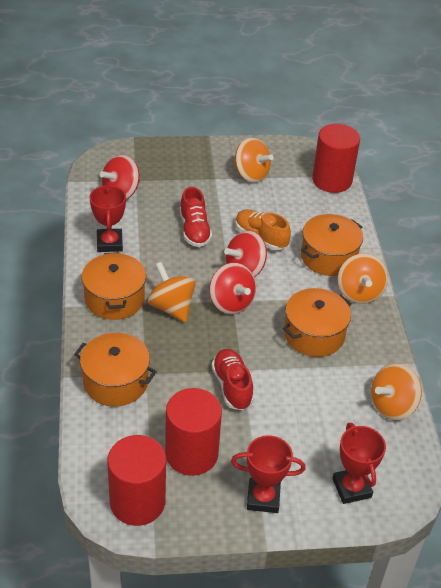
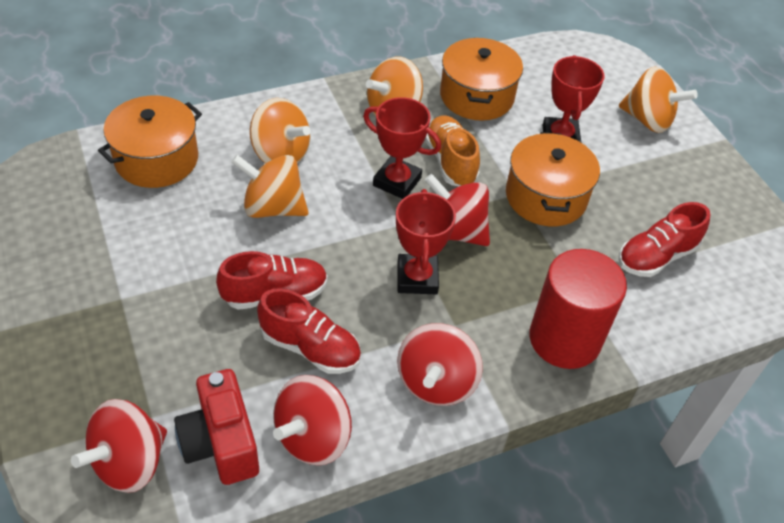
orange pot: 4 -> 3
red camera: 0 -> 1
red cylinder: 3 -> 1
red shoe: 2 -> 3
red spinning top: 3 -> 4

